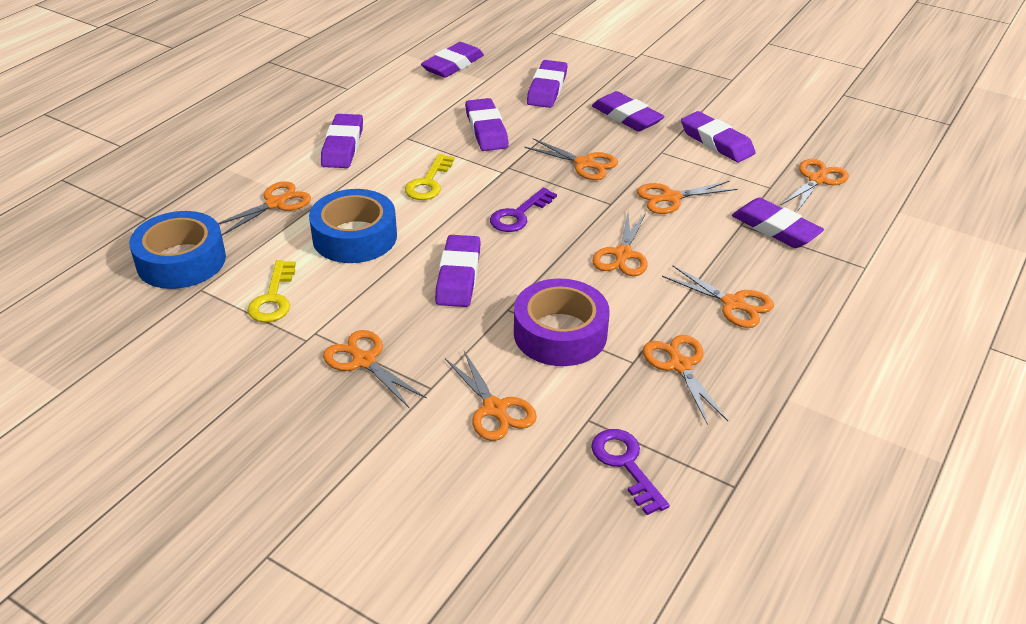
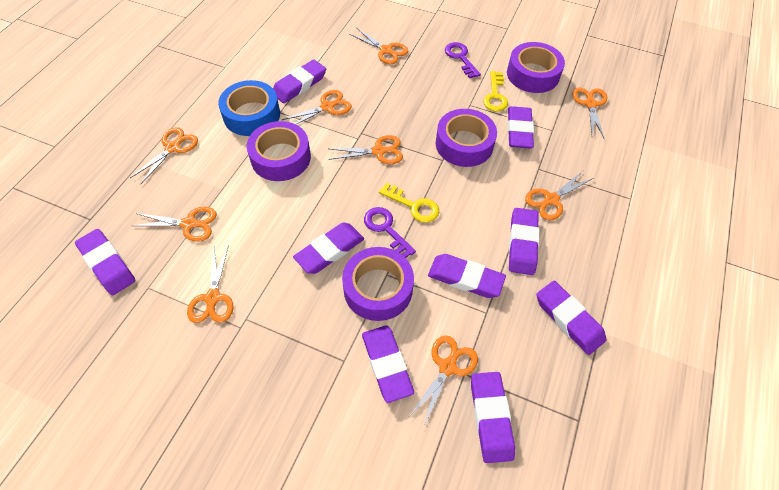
blue tape: 2 -> 1
purple eraser: 8 -> 9
purple tape: 1 -> 4

